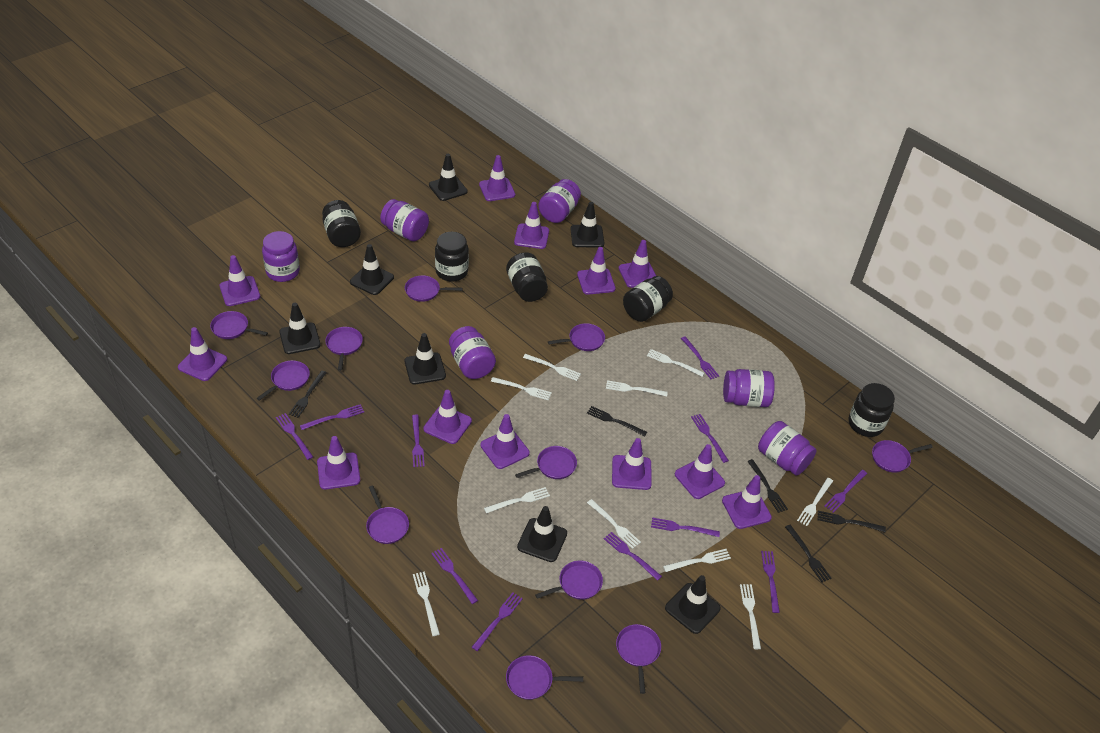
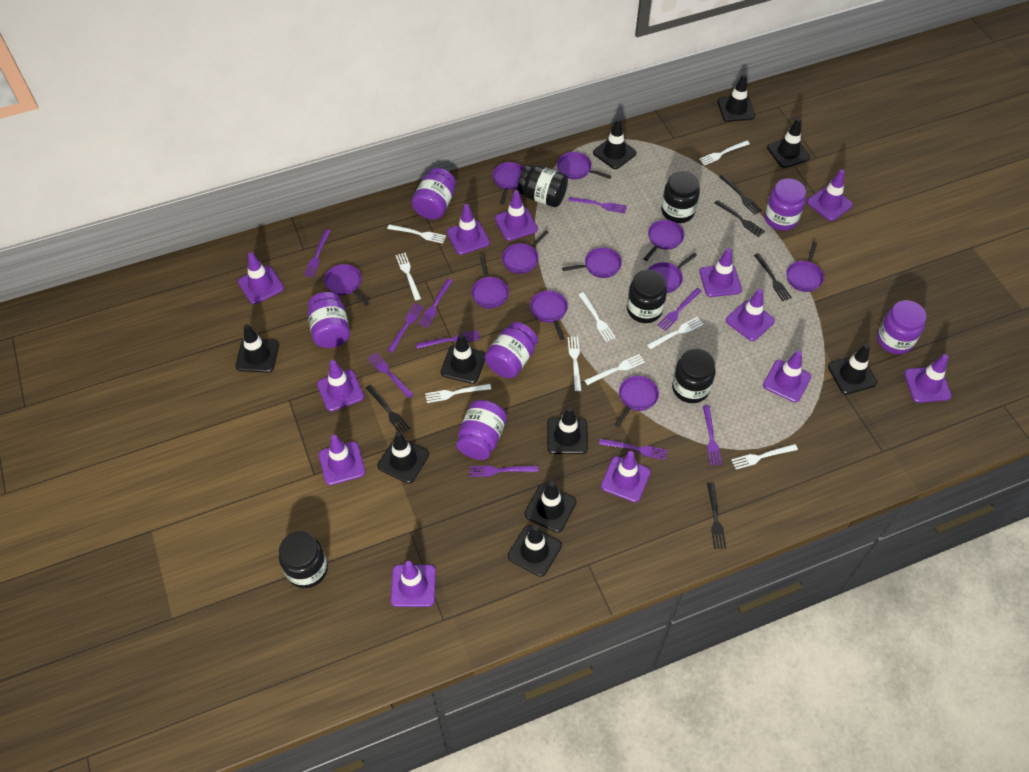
black traffic cone: 7 -> 10
purple fork: 11 -> 10
white fork: 10 -> 9

